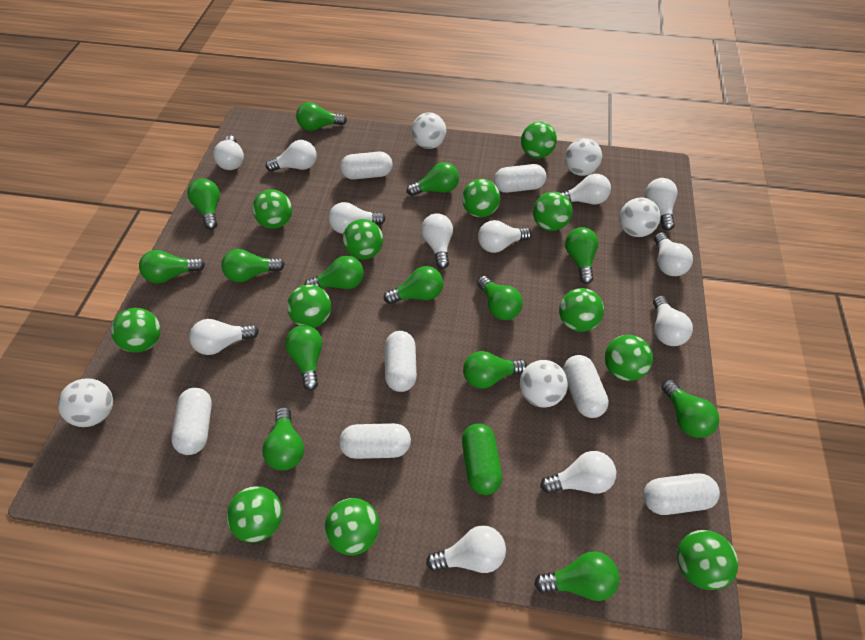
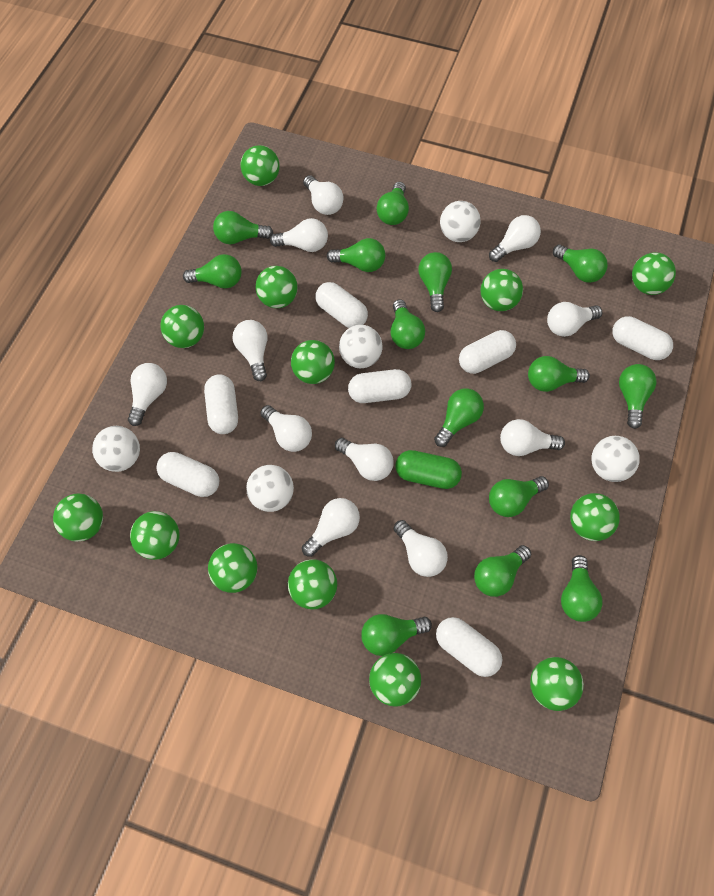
green ball: 12 -> 13
white light bulb: 12 -> 11

